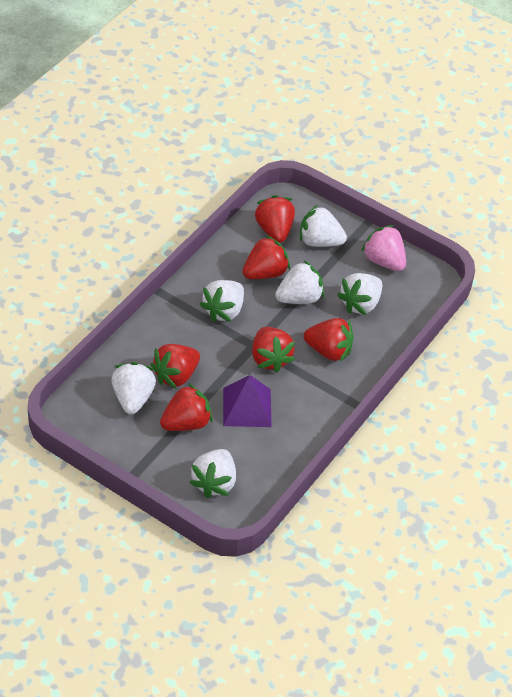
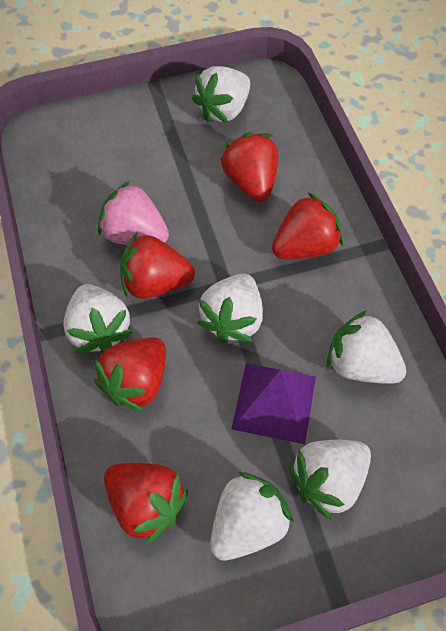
red strawberry: 6 -> 5

